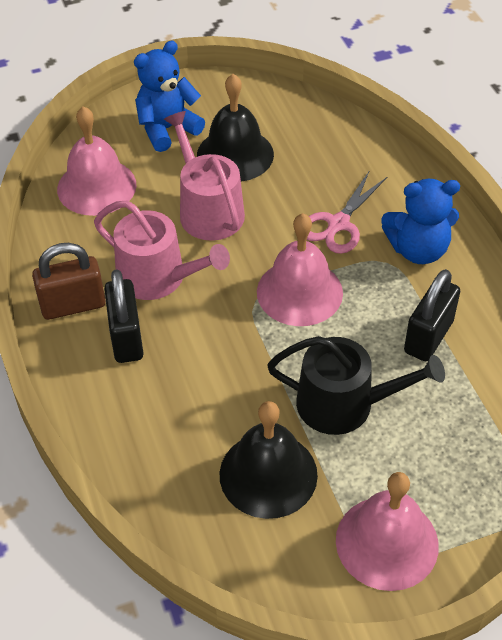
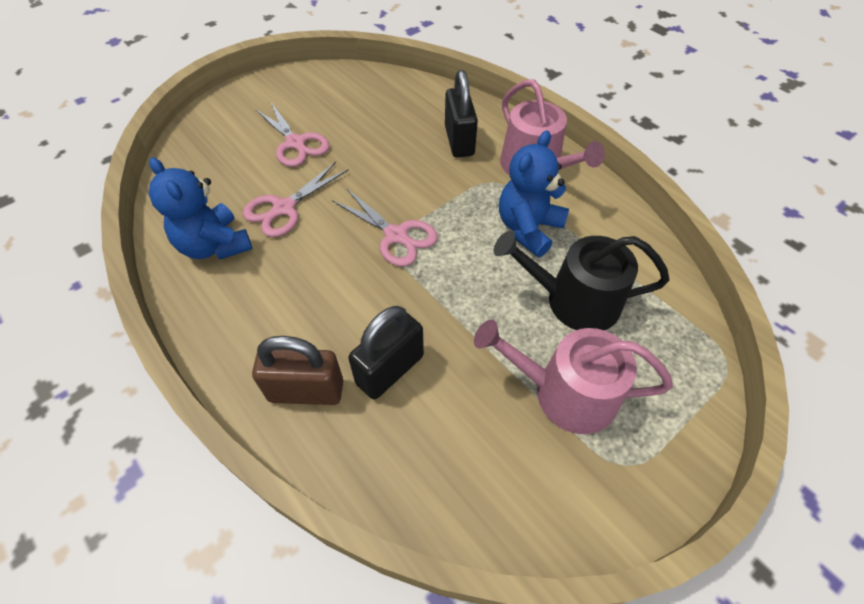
black bell: 2 -> 0
pink bell: 3 -> 0
pink scissors: 1 -> 3

